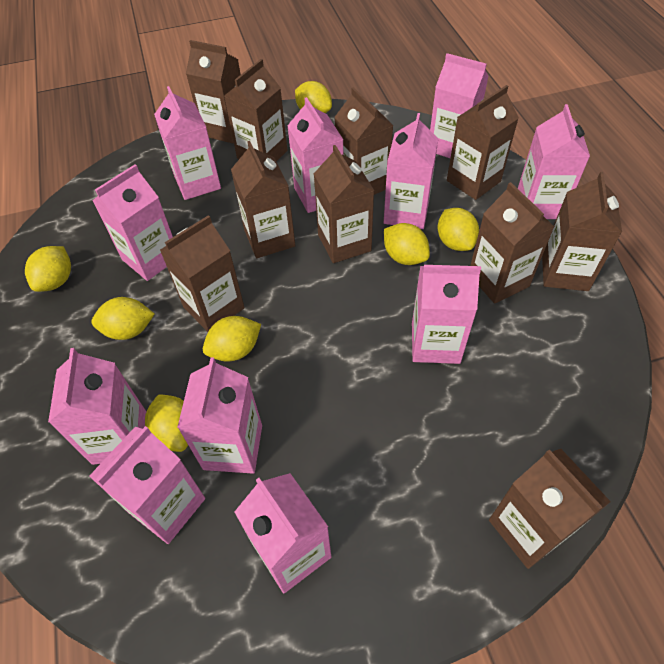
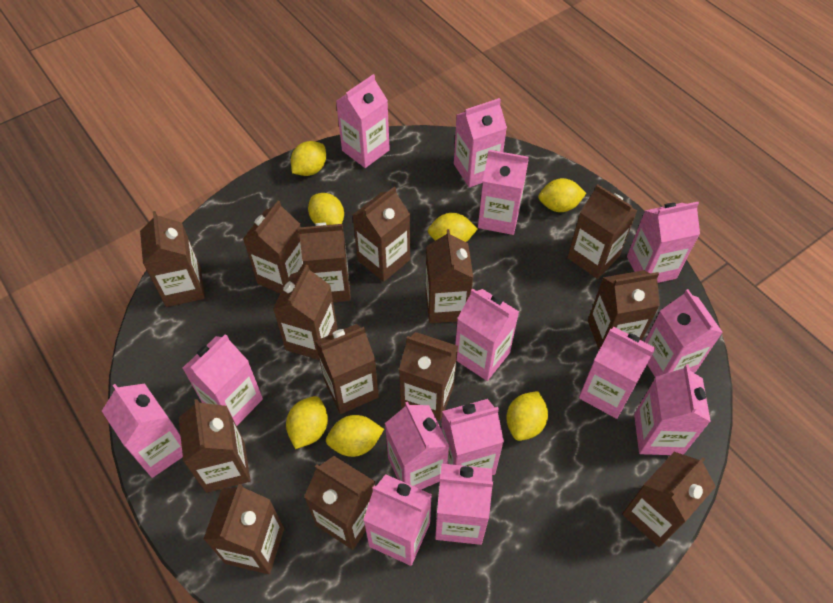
brown carton: 10 -> 14
pink carton: 11 -> 14

